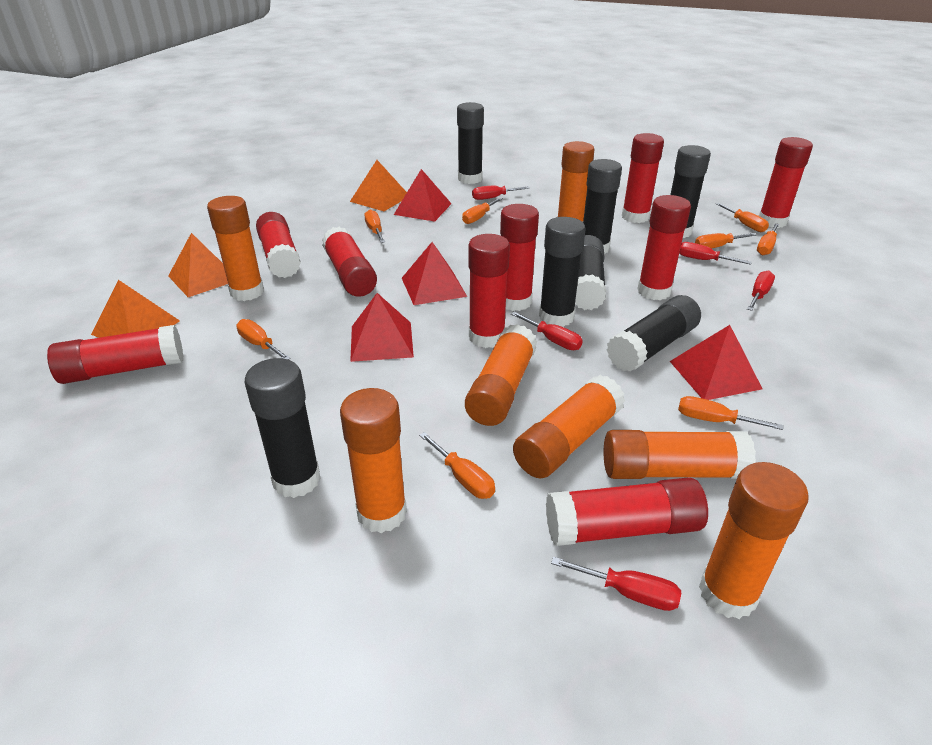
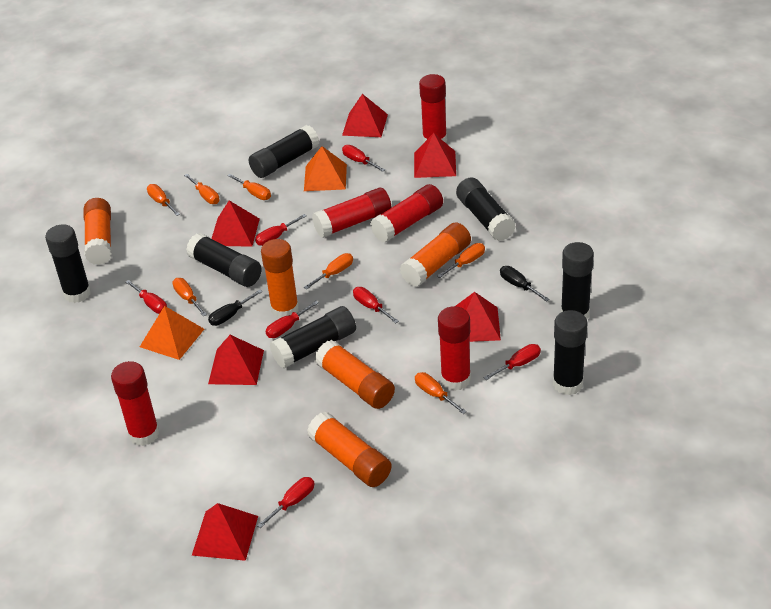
black screwdriver: 0 -> 2
orange glue stick: 7 -> 5
orange pyramid: 3 -> 2
orange screwdriver: 8 -> 7
red glue stick: 9 -> 5
red pyramid: 4 -> 6
red screwdriver: 5 -> 7

